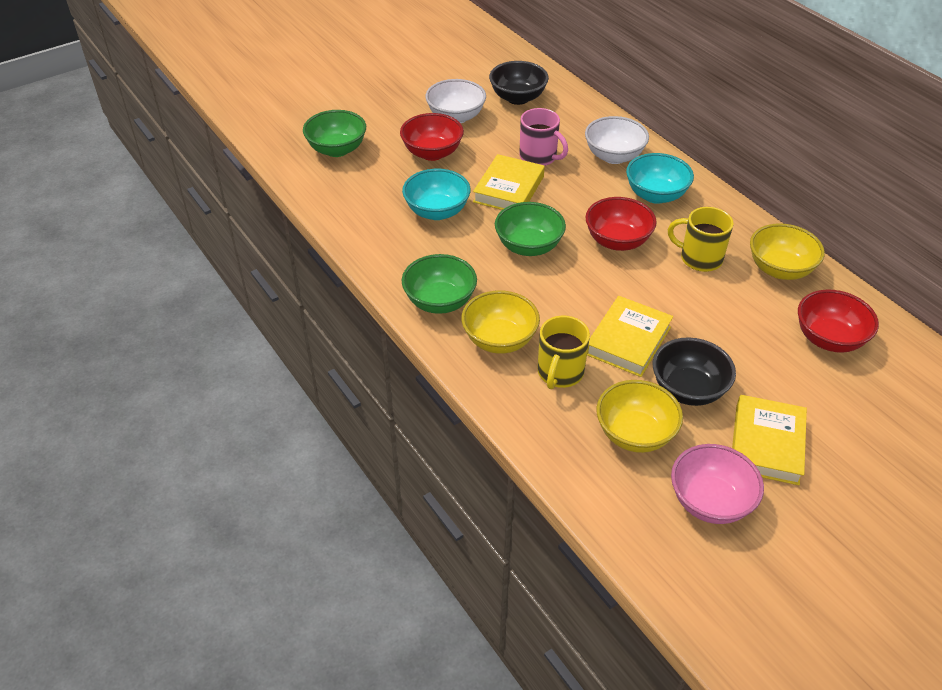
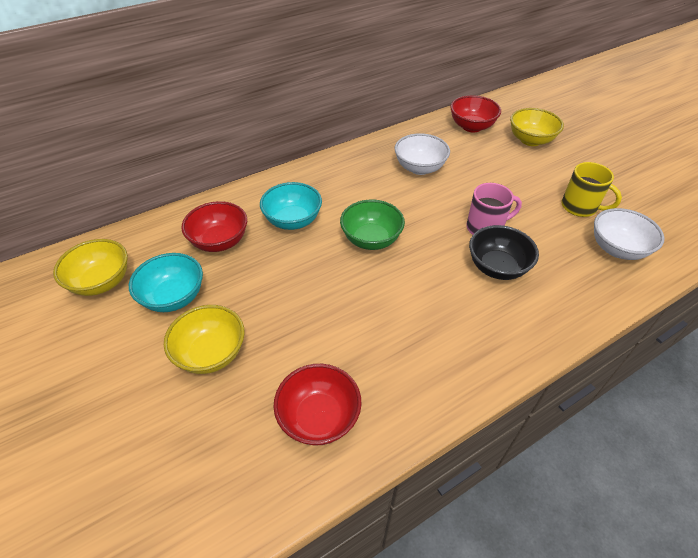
black bowl: 2 -> 1
green bowl: 3 -> 1
pink bowl: 1 -> 0
yellow book: 3 -> 0
yellow mug: 2 -> 1

